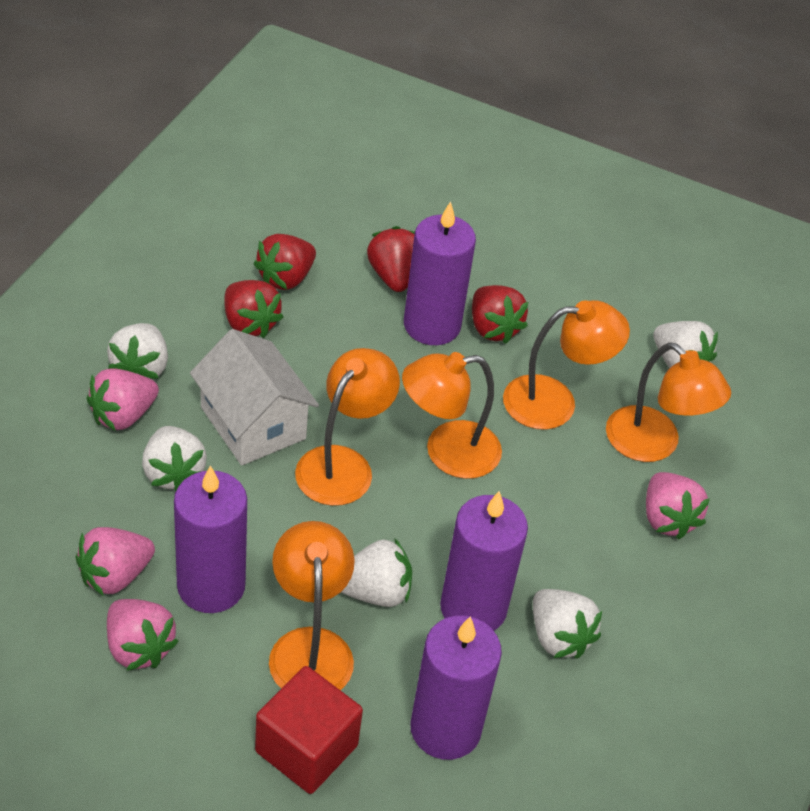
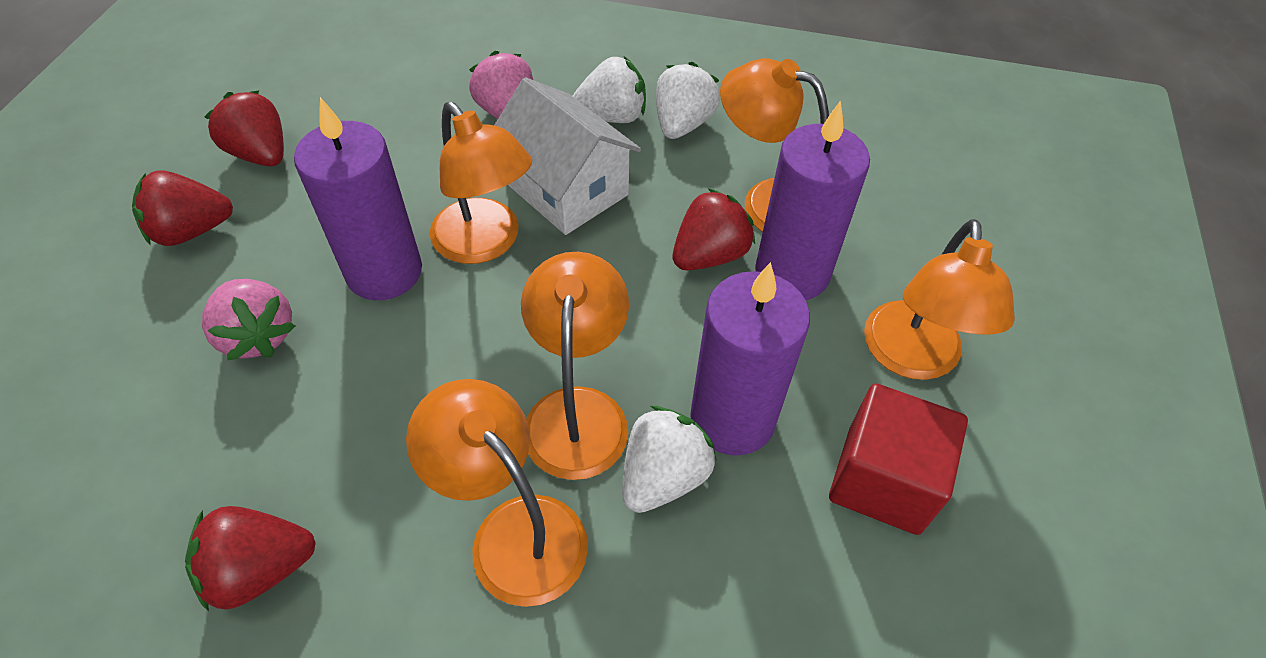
pink strawberry: 4 -> 2
purple candle: 4 -> 3
white strawberry: 5 -> 3

